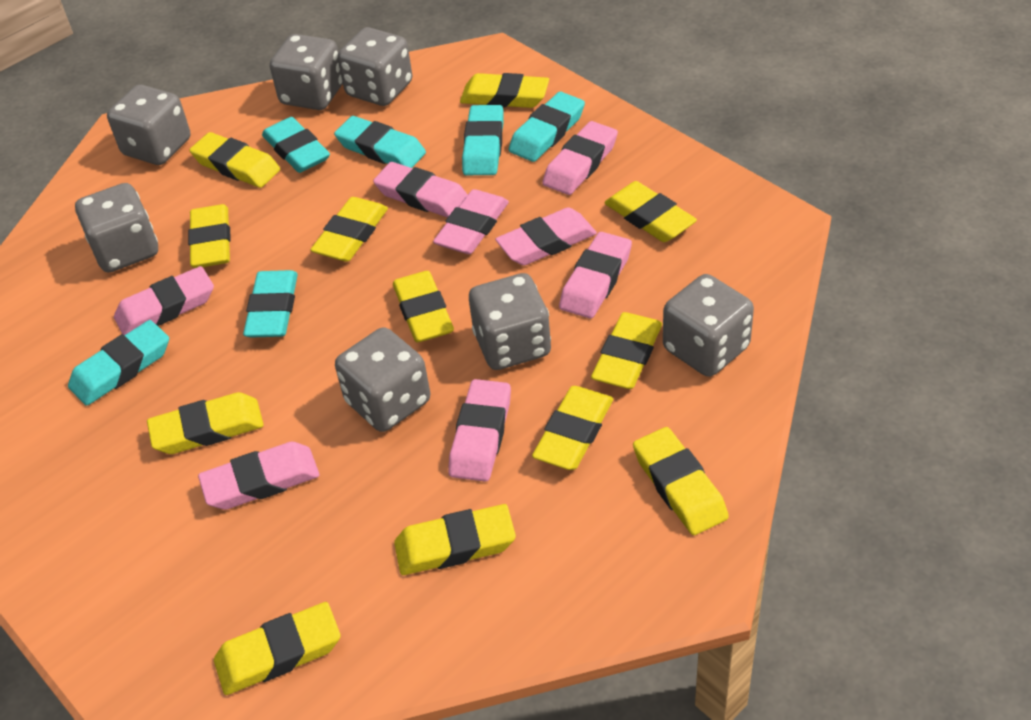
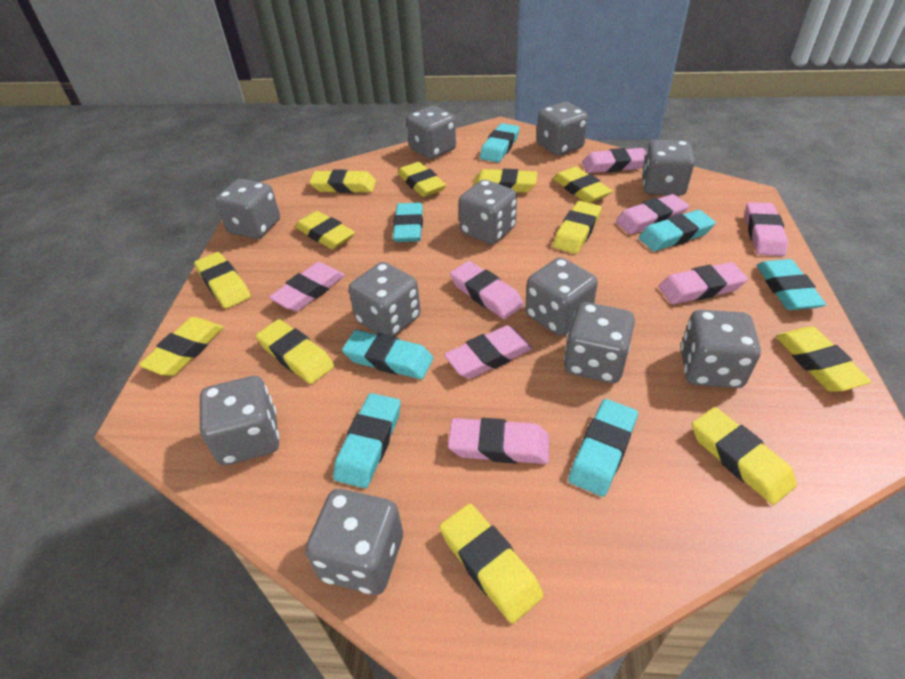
grey dice: 7 -> 11
turquoise eraser: 6 -> 7

